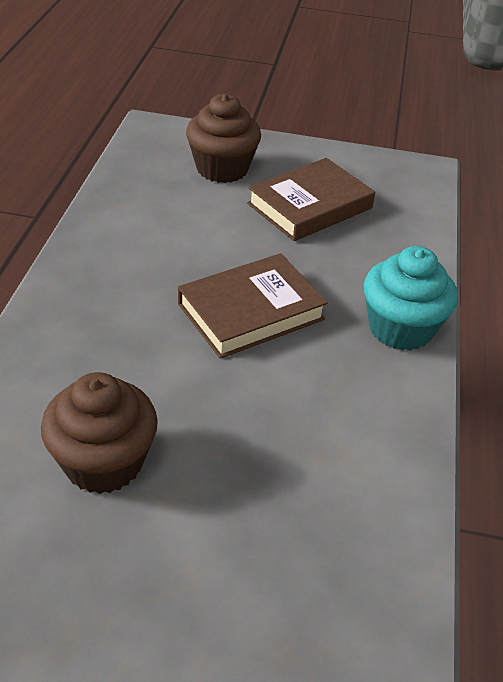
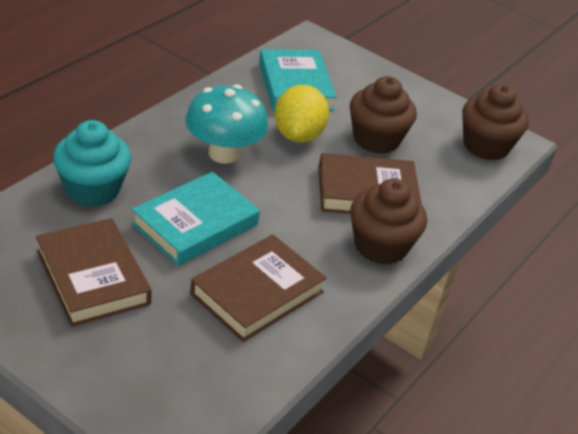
brown book: 2 -> 3
brown cupcake: 2 -> 3
turquoise book: 0 -> 2
turquoise mushroom: 0 -> 1
yellow lemon: 0 -> 1

